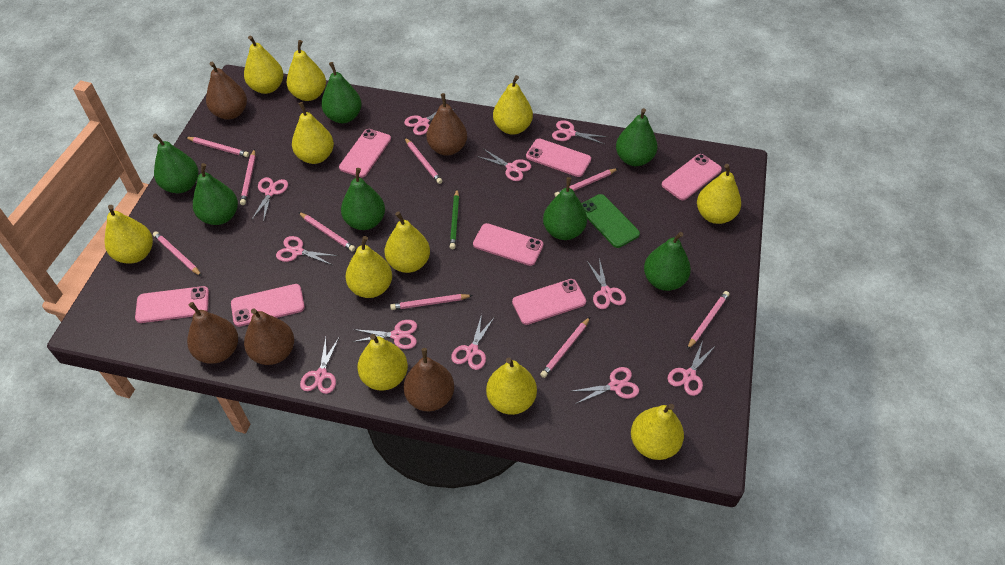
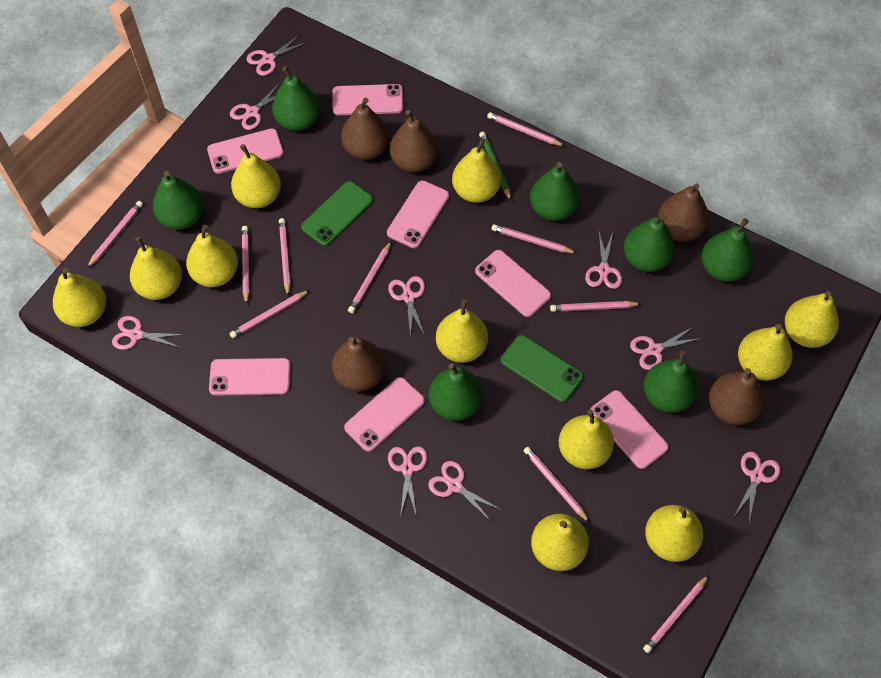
green phone: 1 -> 2
pink pencil: 9 -> 10
pink scissors: 11 -> 9

